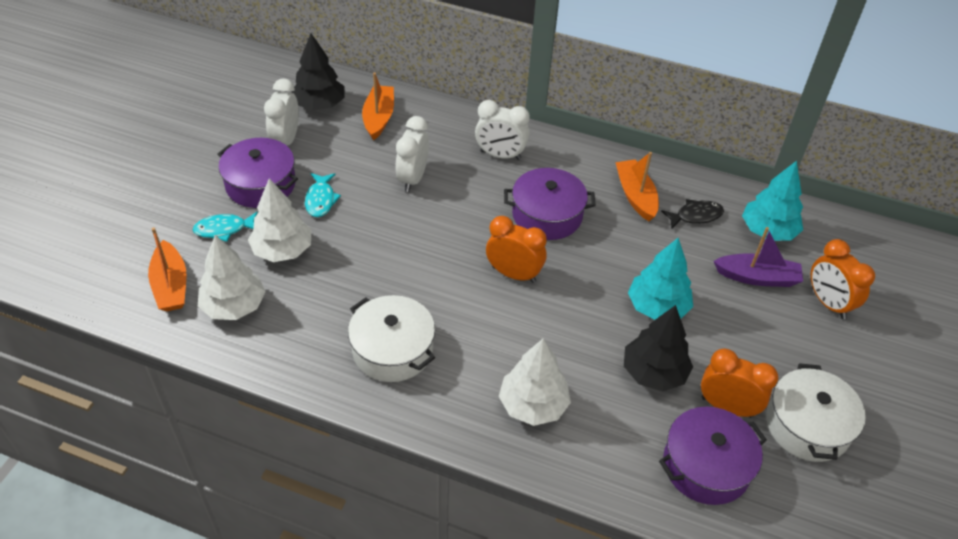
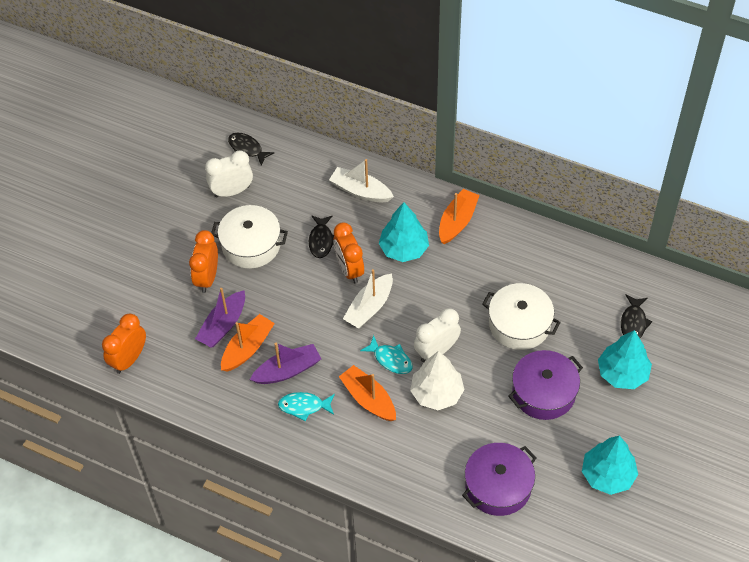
black fish: 1 -> 3
black tree: 2 -> 0
purple boat: 1 -> 2
purple pot: 3 -> 2
turquoise tree: 2 -> 3
white boat: 0 -> 2
white clock: 3 -> 2
white tree: 3 -> 1

